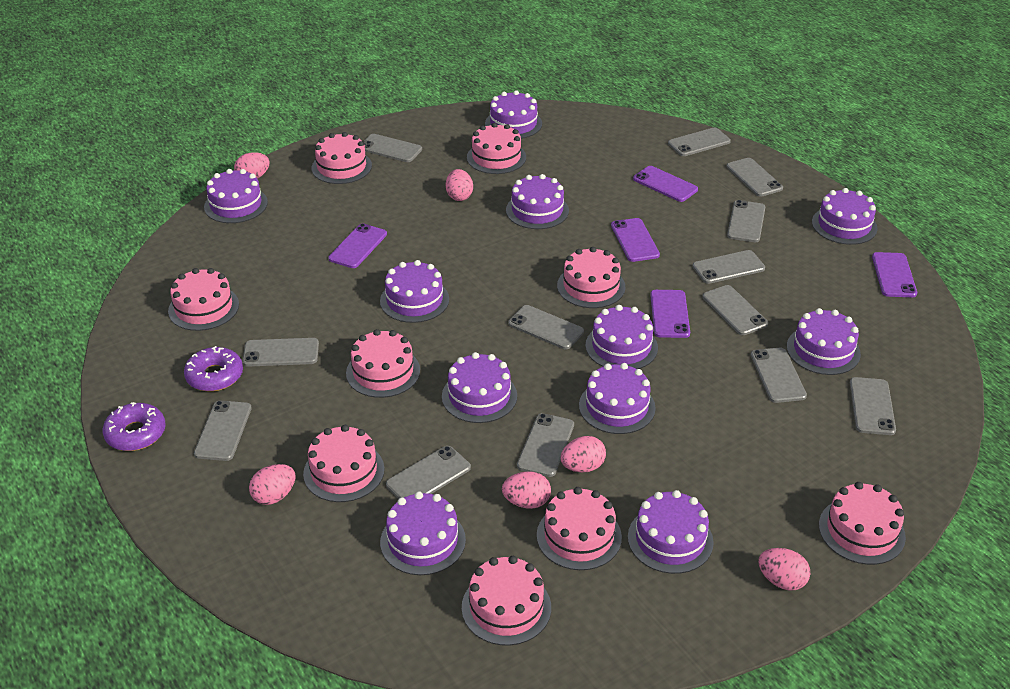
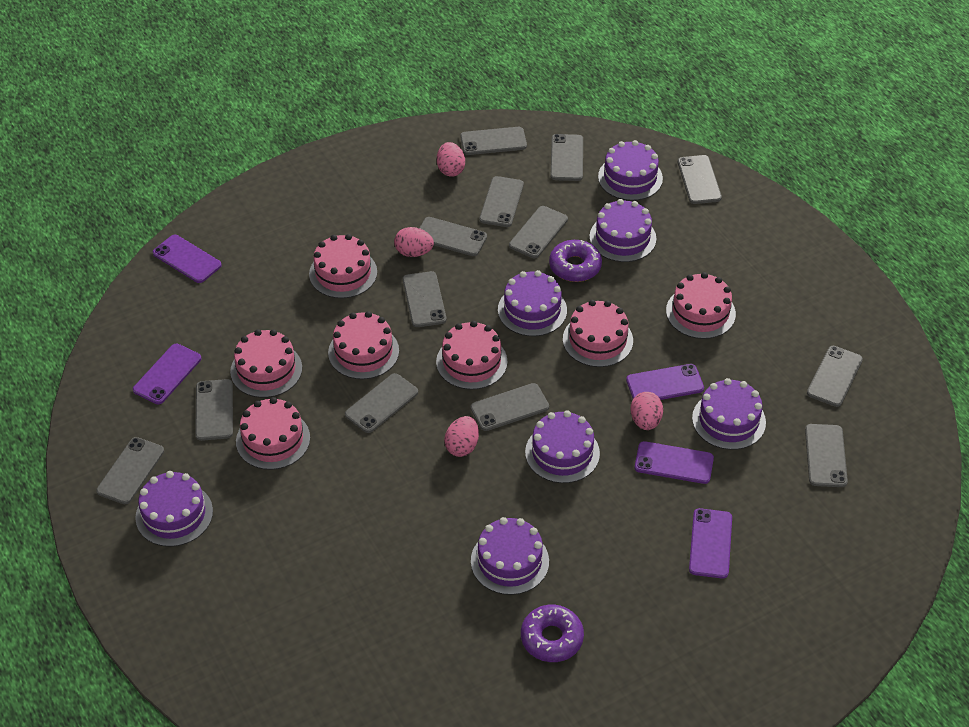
pink cake: 9 -> 7
pink egg: 6 -> 4
purple cake: 11 -> 7

